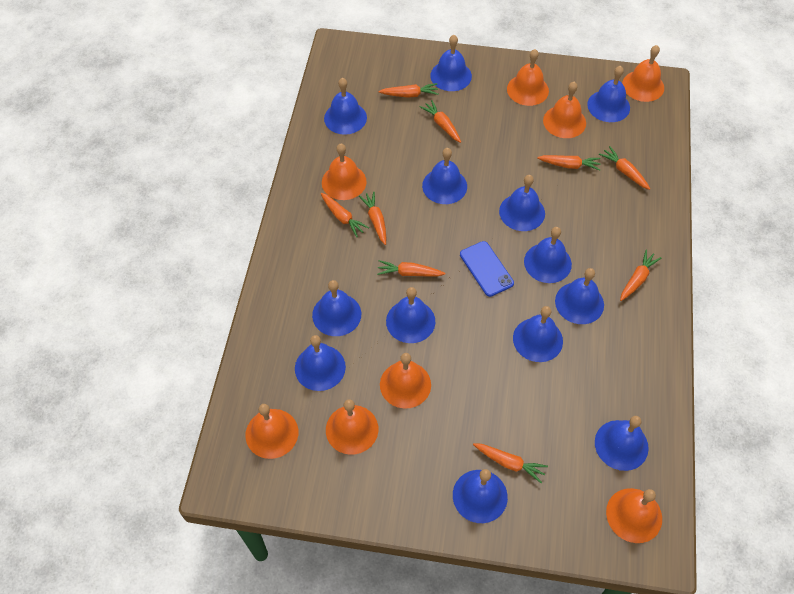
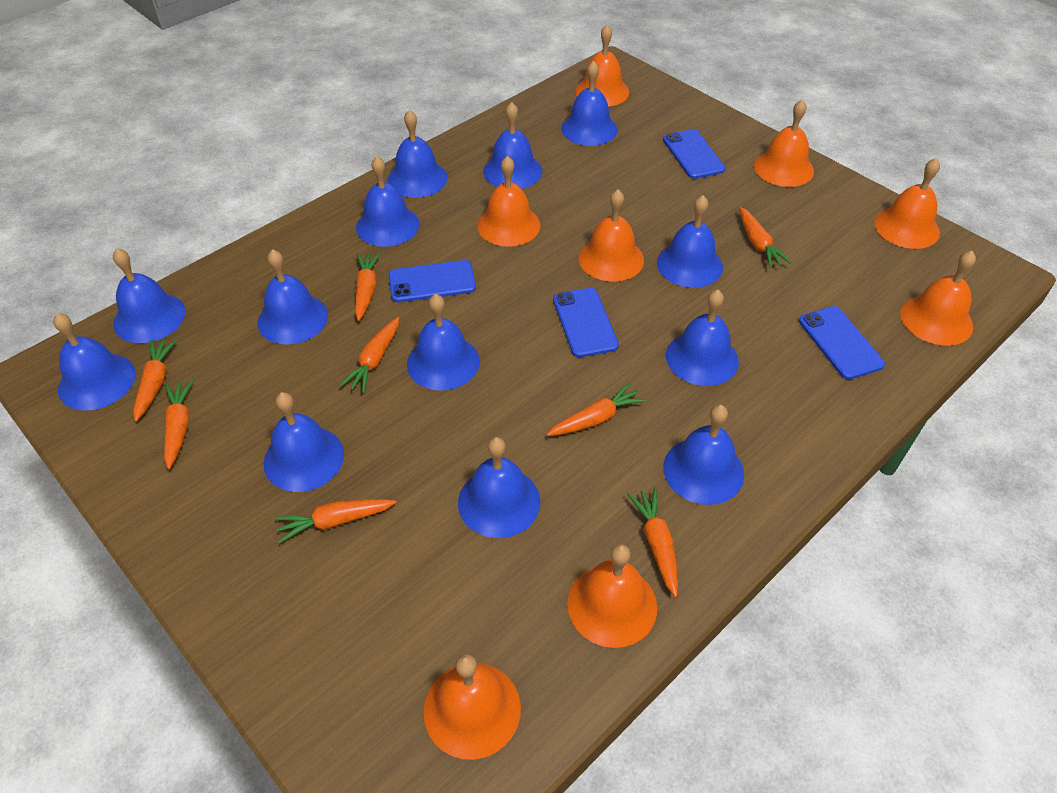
blue phone: 1 -> 4
orange carrot: 9 -> 8

